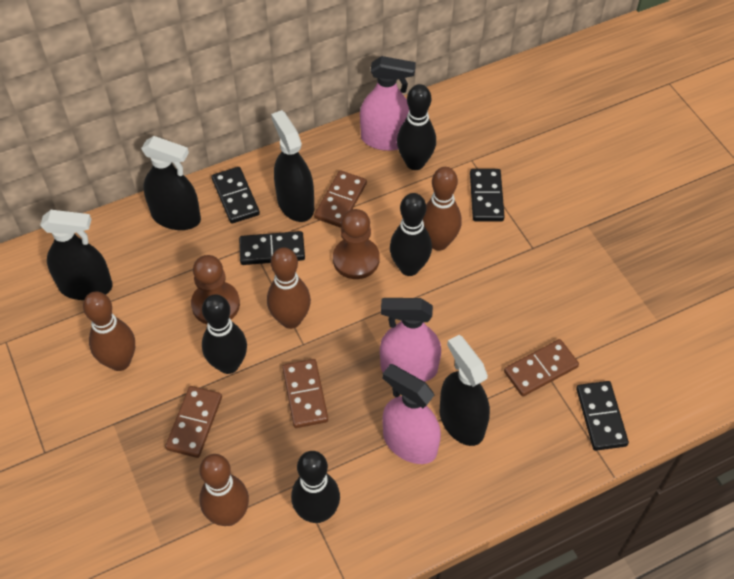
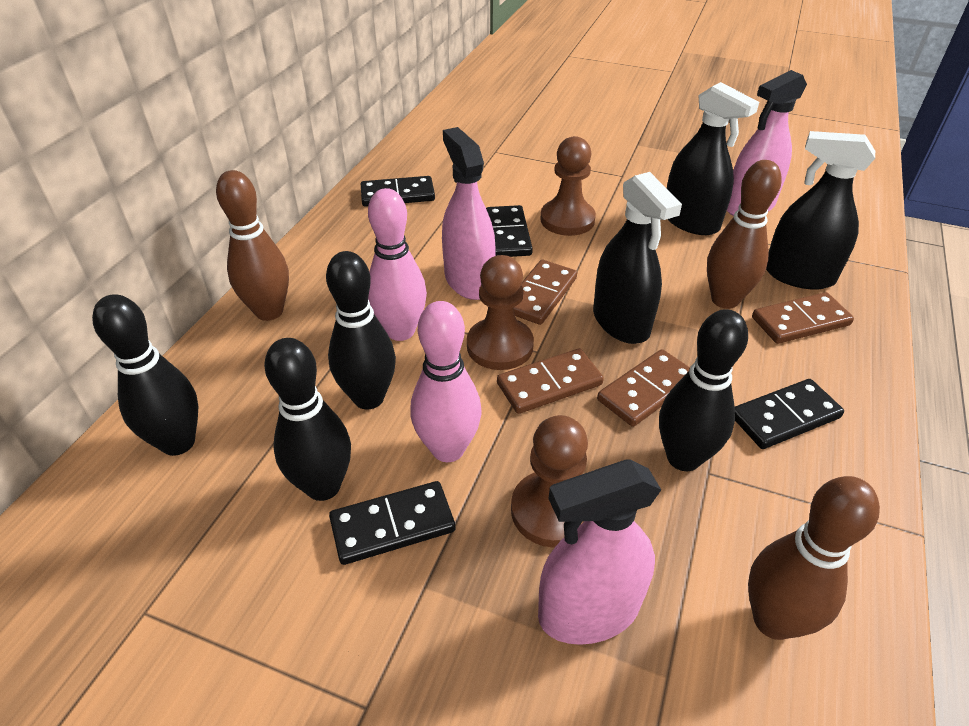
black spray bottle: 4 -> 3
brown bowling pin: 4 -> 3
brown pawn: 2 -> 3
pink bowling pin: 0 -> 2

